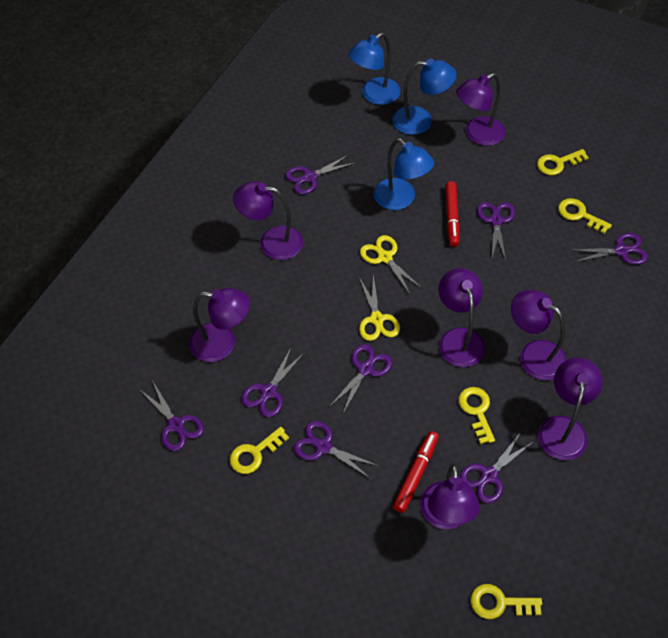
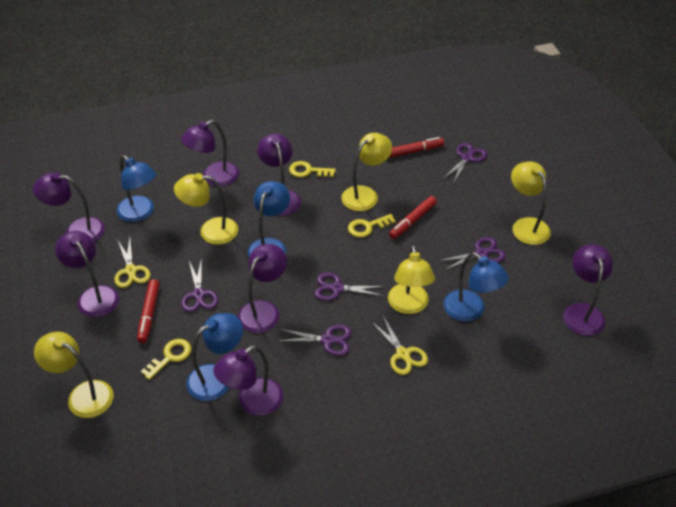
blue lamp: 3 -> 4
purple scissors: 8 -> 5
red marker: 2 -> 3
yellow key: 5 -> 3
yellow lamp: 0 -> 5

